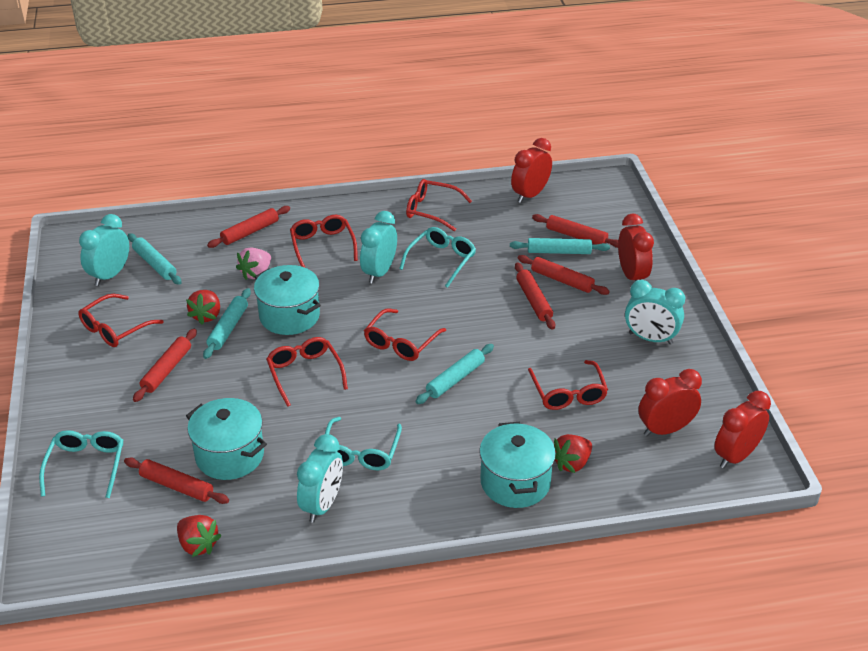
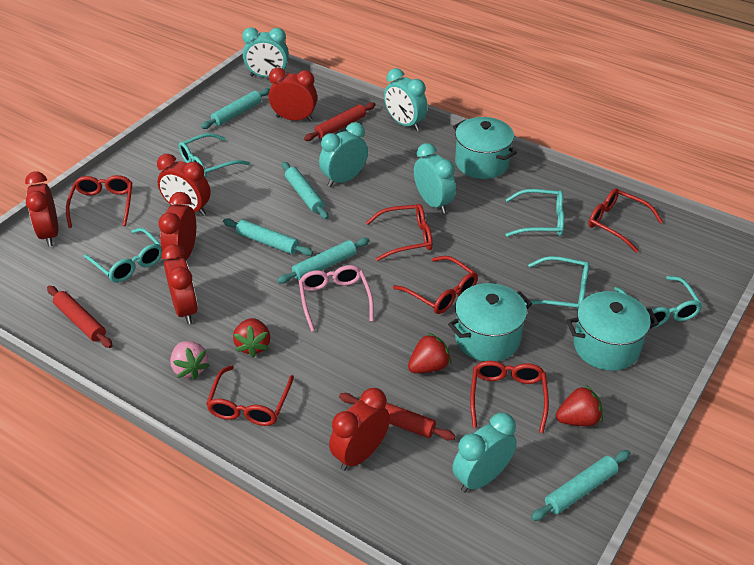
pink glasses: 0 -> 1
red clock: 4 -> 6
red rolling pin: 6 -> 3
turquoise clock: 4 -> 5
turquoise glasses: 3 -> 5
turquoise rolling pin: 4 -> 5

